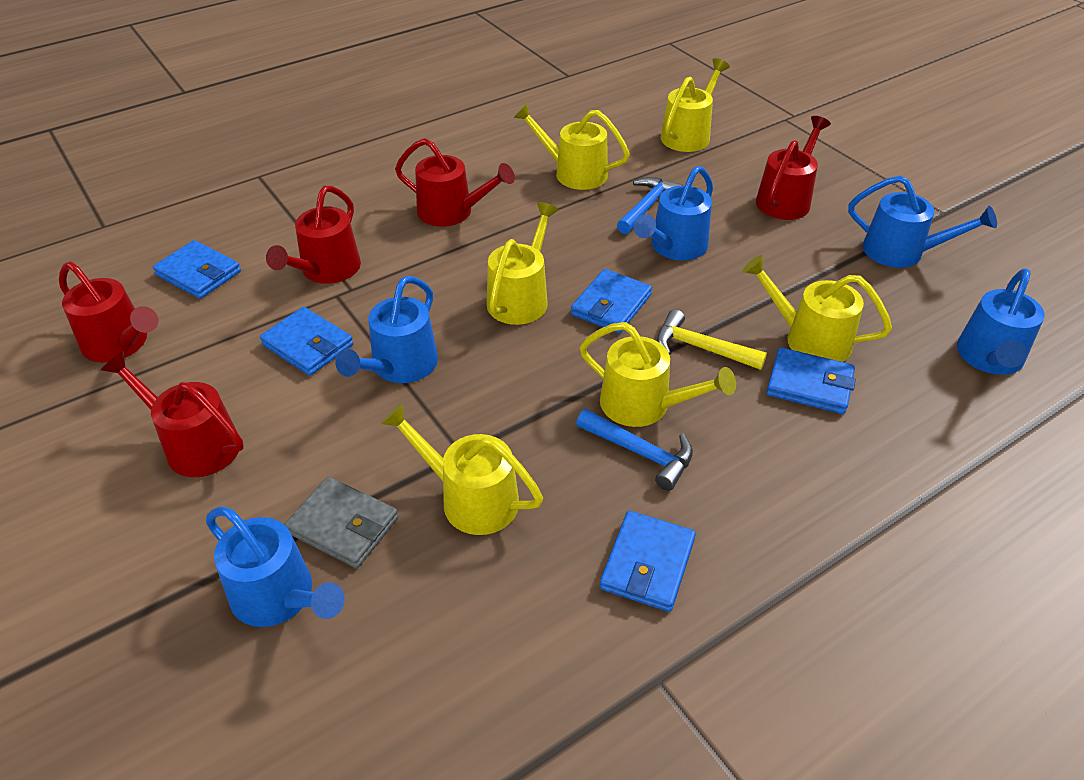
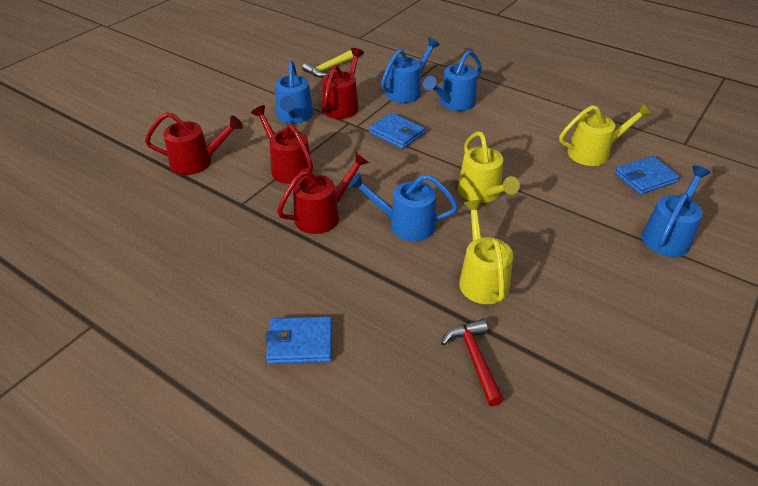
blue hammer: 2 -> 0
blue wallet: 5 -> 3
grey wallet: 1 -> 0
red hammer: 0 -> 1
red watering can: 5 -> 4
yellow watering can: 6 -> 3

